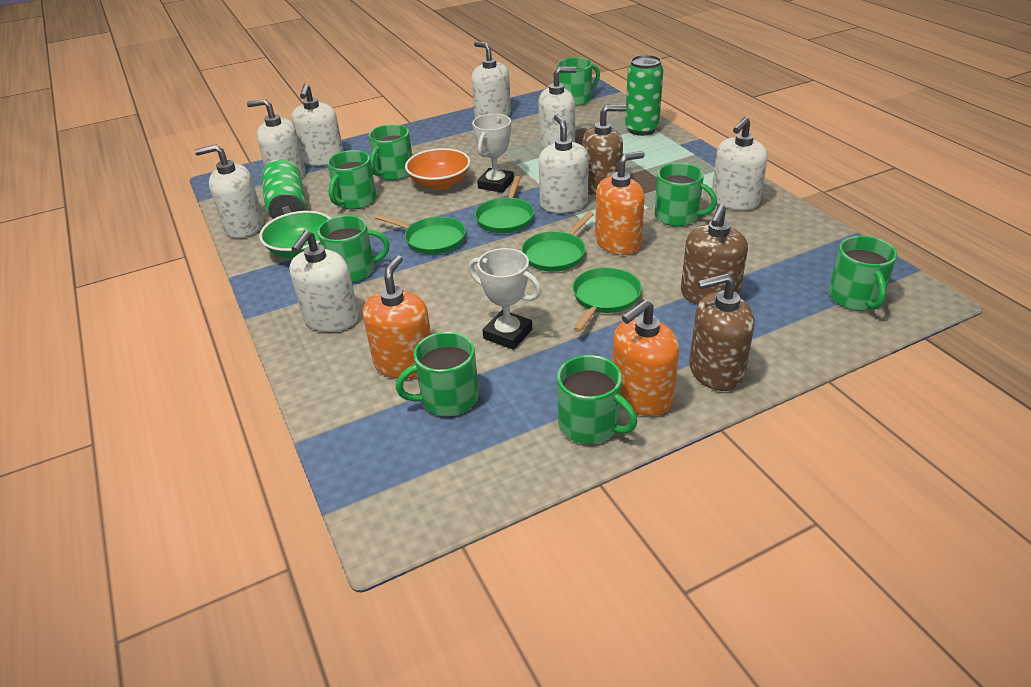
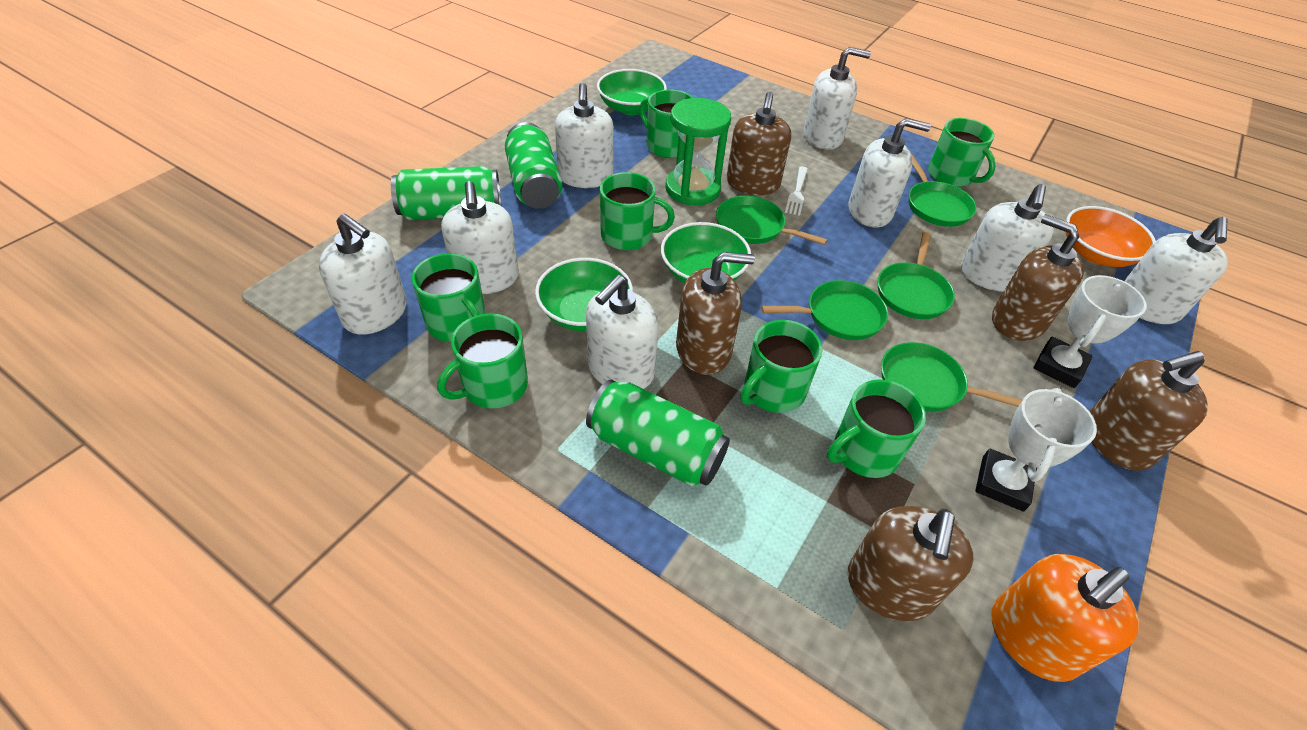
brown soap dispenser: 3 -> 5
green bowl: 1 -> 3
green can: 2 -> 3
green hourglass: 0 -> 1
green mug: 8 -> 7
green pan: 4 -> 5
orange soap dispenser: 3 -> 1
white fork: 0 -> 1

